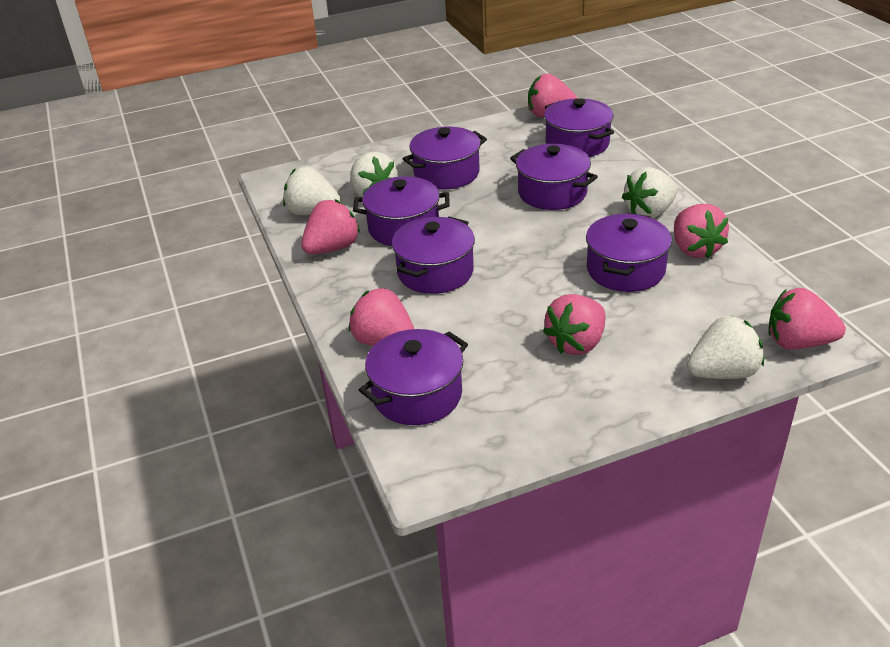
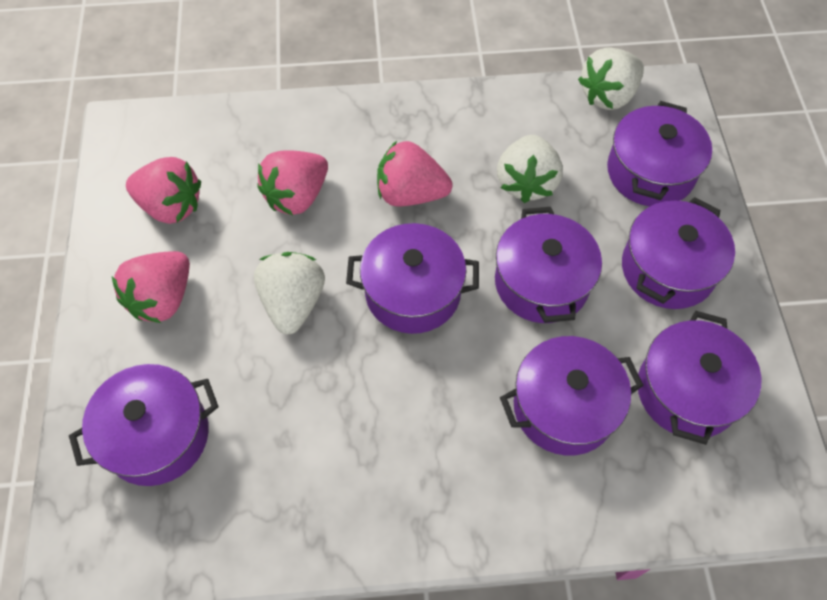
pink strawberry: 6 -> 4
white strawberry: 4 -> 3

